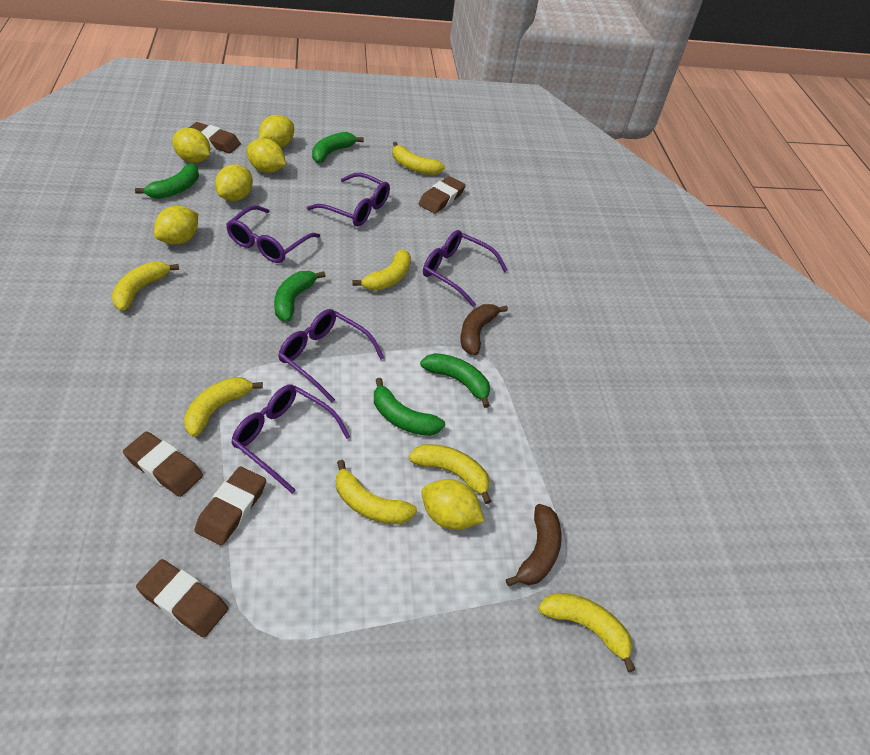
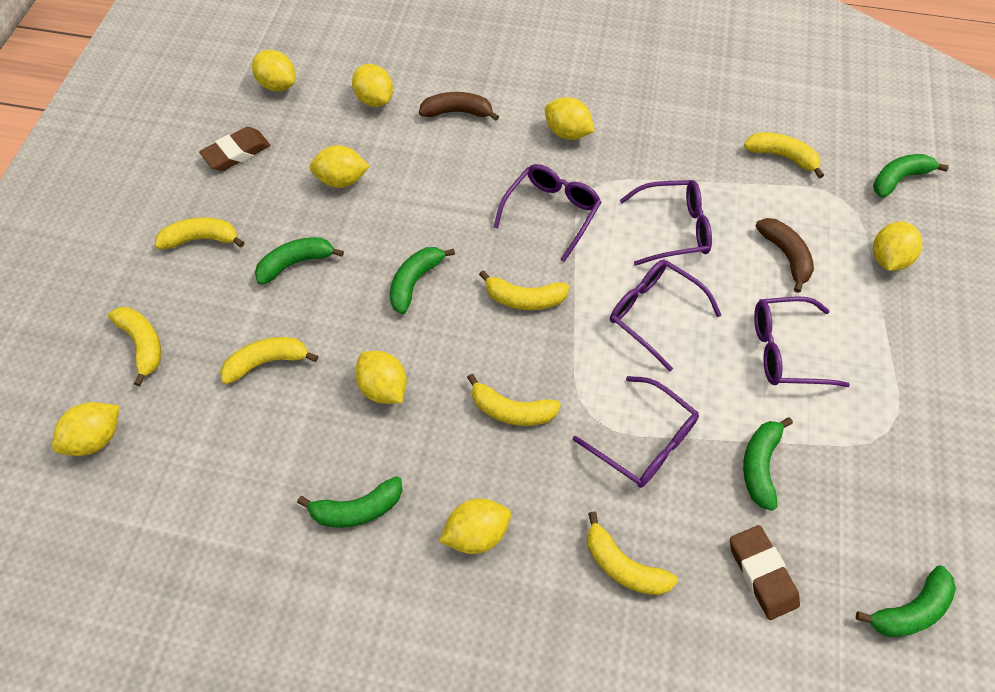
brown eraser: 5 -> 2
green banana: 5 -> 6
yellow lemon: 6 -> 8

